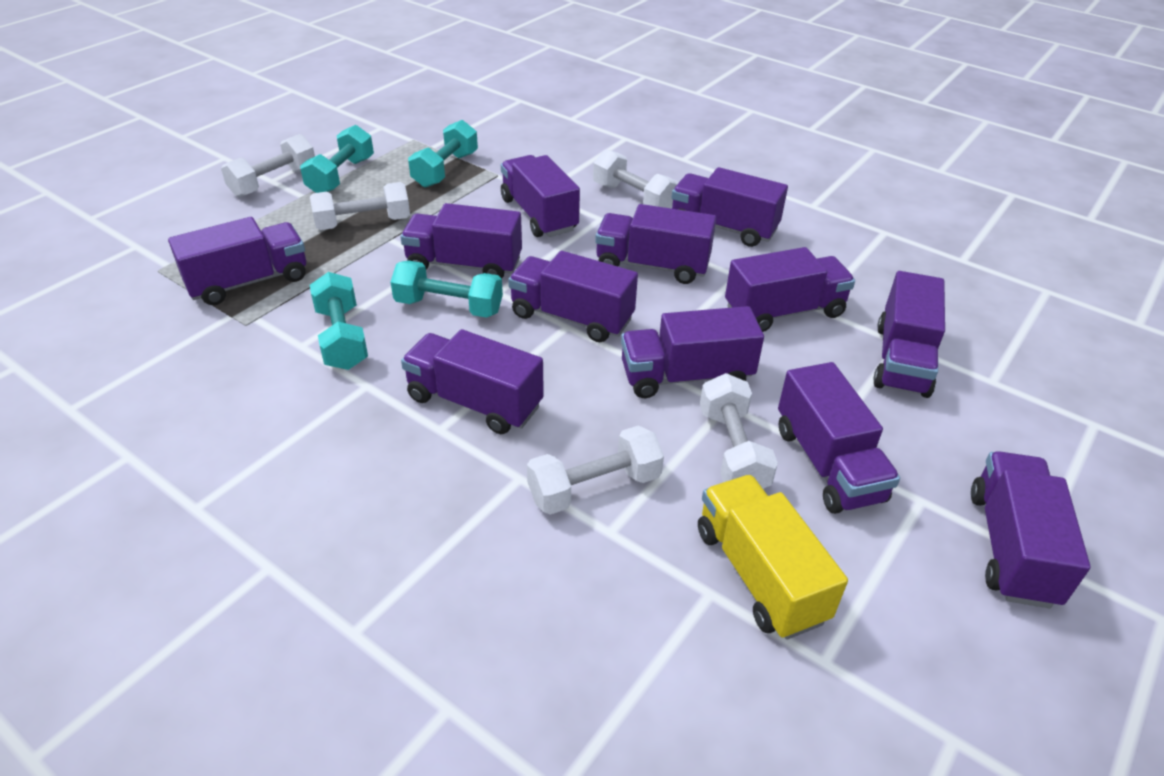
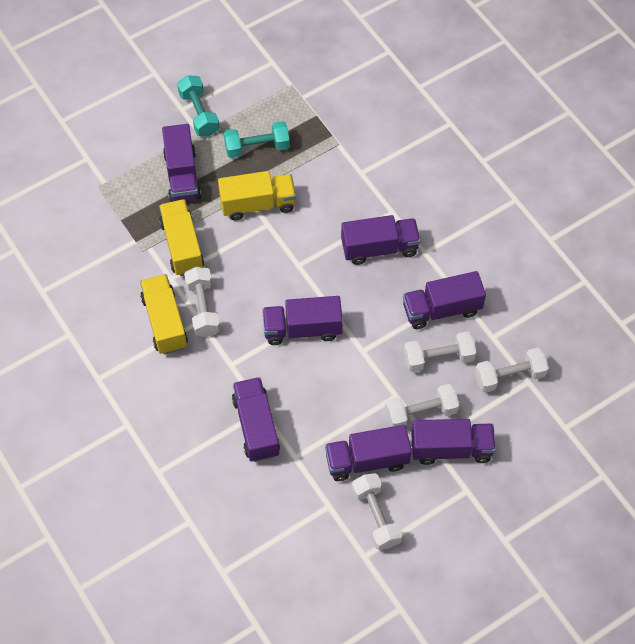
purple truck: 12 -> 7
turquoise dumbbell: 4 -> 2
yellow truck: 1 -> 3

